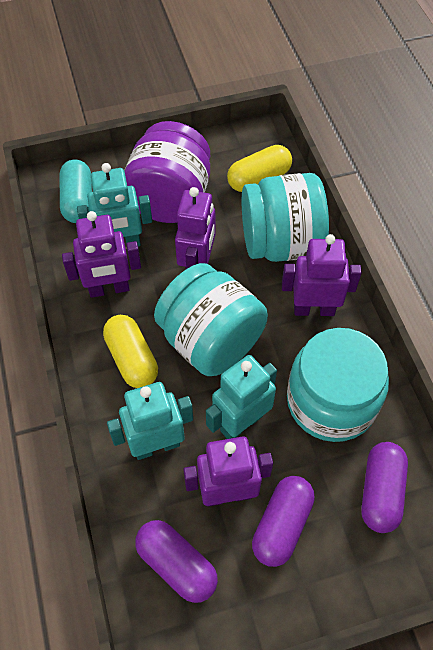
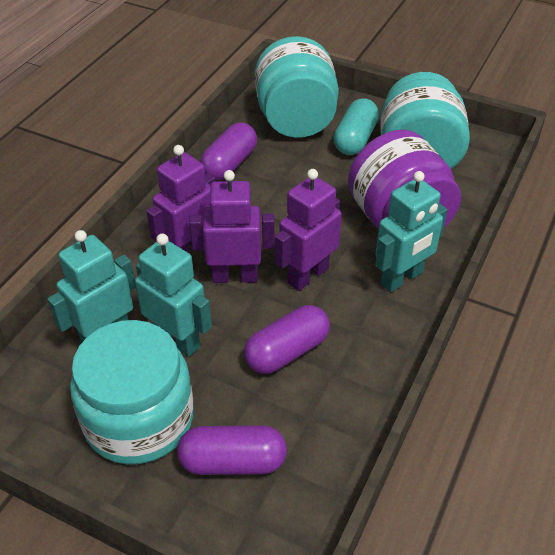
purple robot: 4 -> 3
yellow capsule: 2 -> 0

